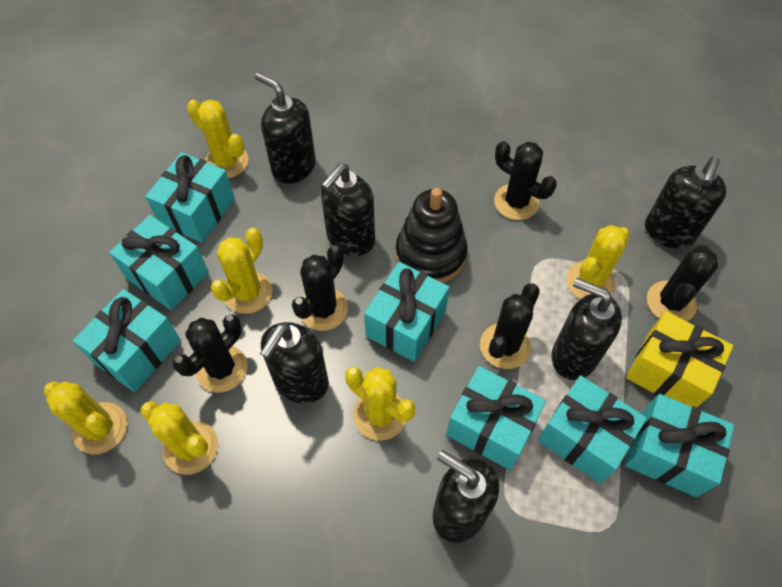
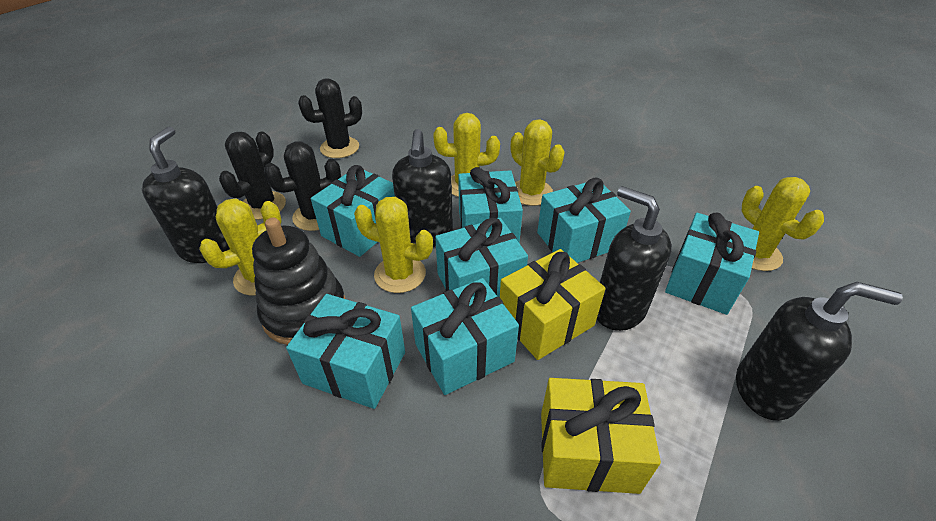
black cactus: 5 -> 3
black soap dispenser: 6 -> 4
yellow cactus: 6 -> 5
yellow gift: 1 -> 2

